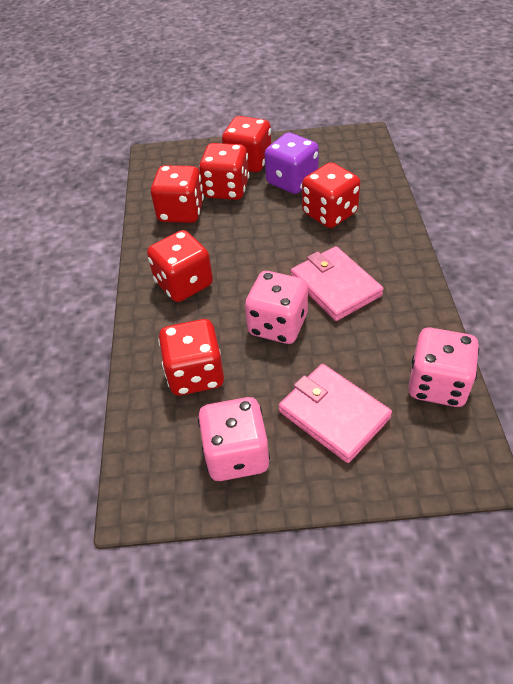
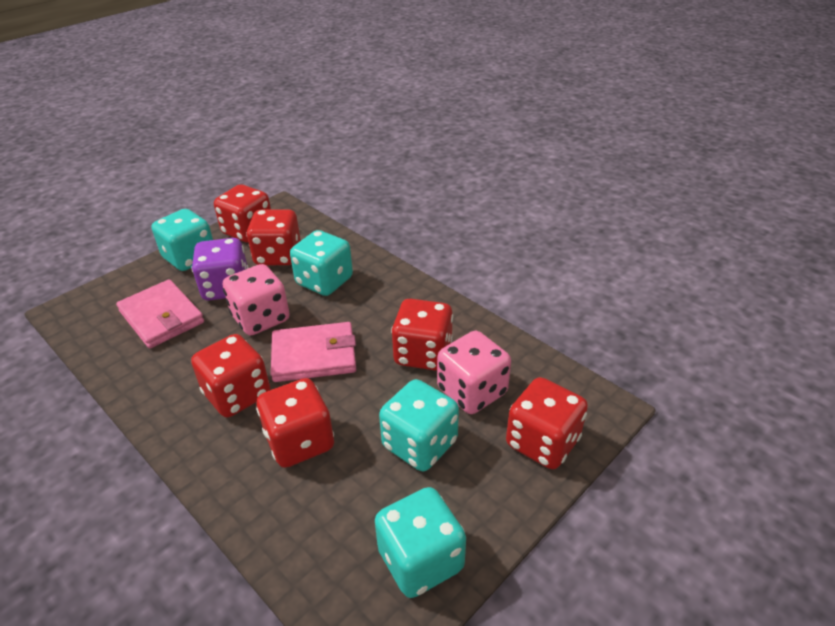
pink dice: 3 -> 2
turquoise dice: 0 -> 4

